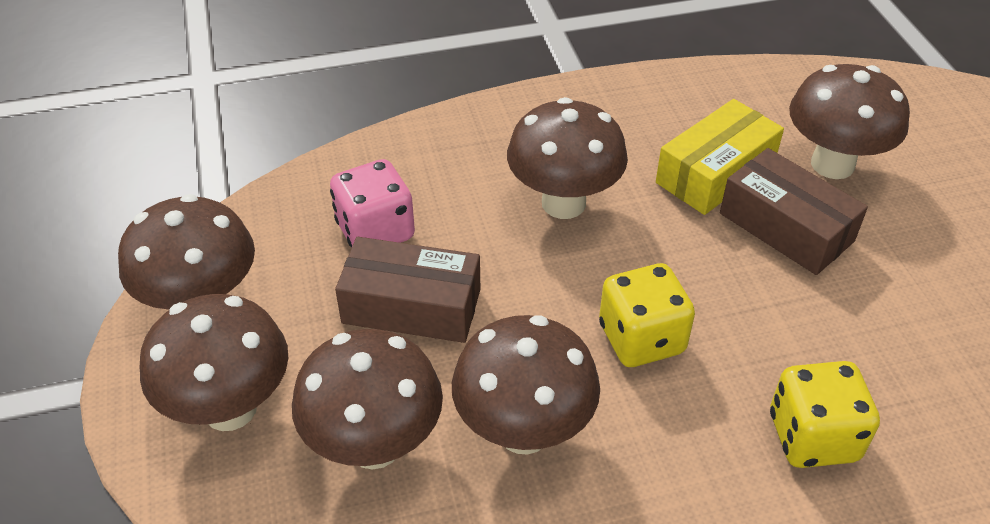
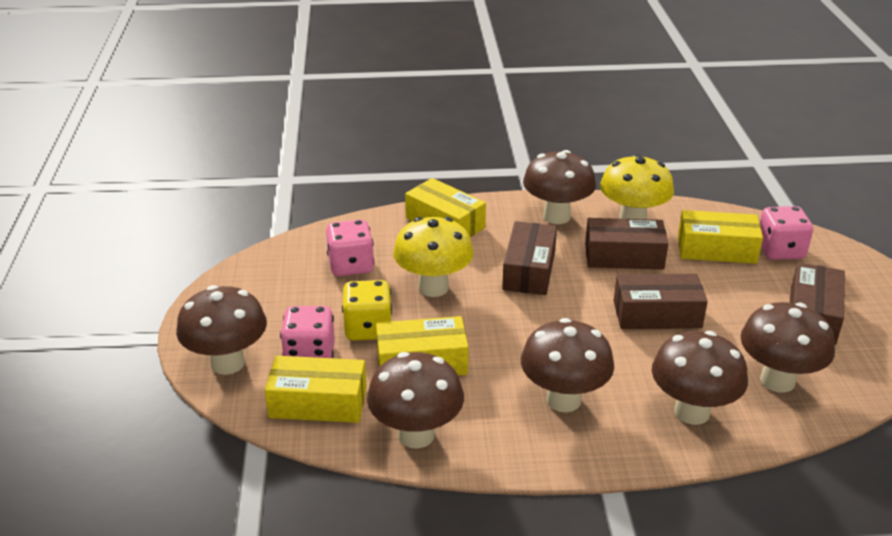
brown box: 2 -> 4
pink dice: 1 -> 3
yellow box: 1 -> 4
yellow dice: 2 -> 1
yellow mushroom: 0 -> 2

